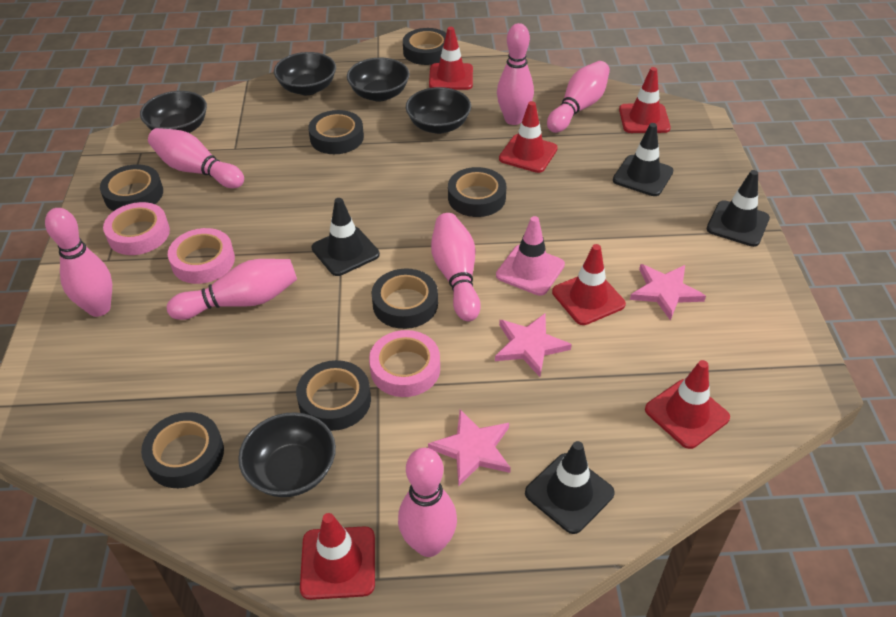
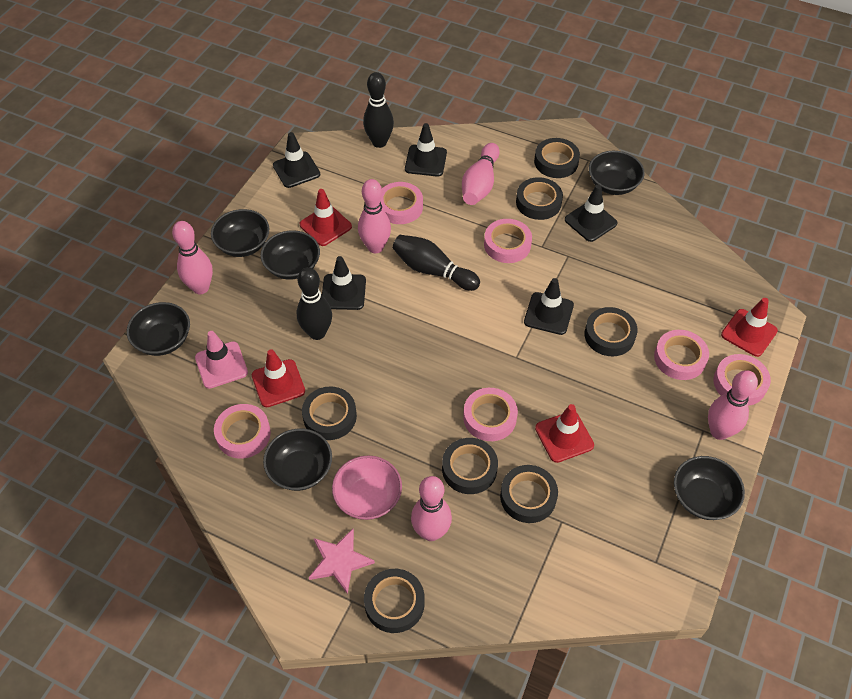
black bowl: 5 -> 6
black bowling pin: 0 -> 3
black traffic cone: 4 -> 5
pink bowl: 0 -> 1
pink bowling pin: 7 -> 5
pink star: 3 -> 1
pink tape: 3 -> 6
red traffic cone: 6 -> 4

